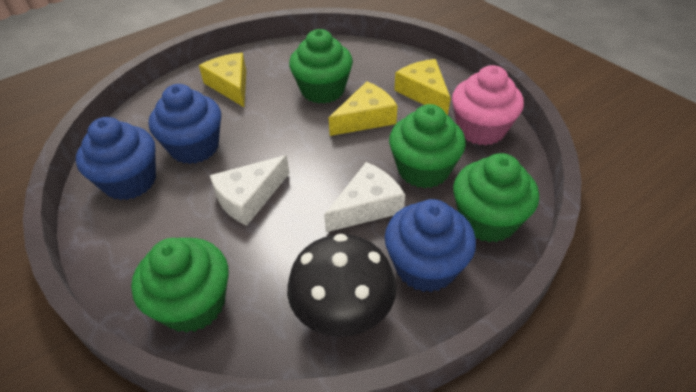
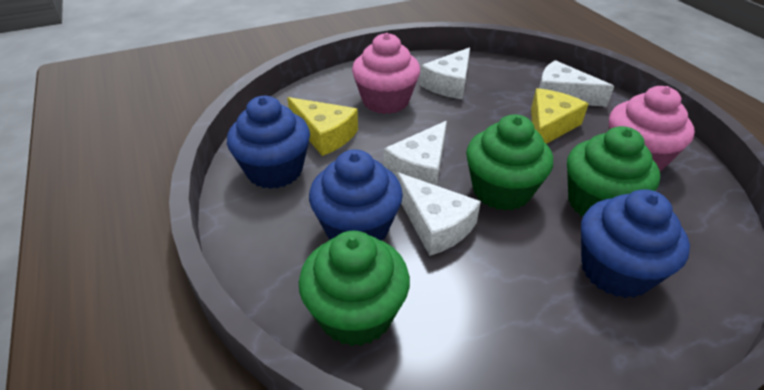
black mushroom: 1 -> 0
green cupcake: 4 -> 3
pink cupcake: 1 -> 2
white cheese: 2 -> 4
yellow cheese: 3 -> 2

